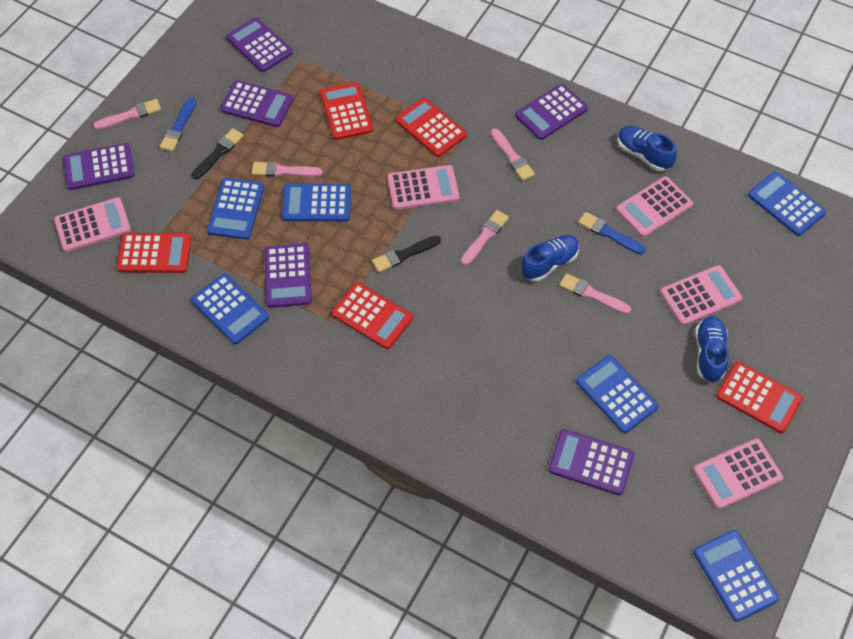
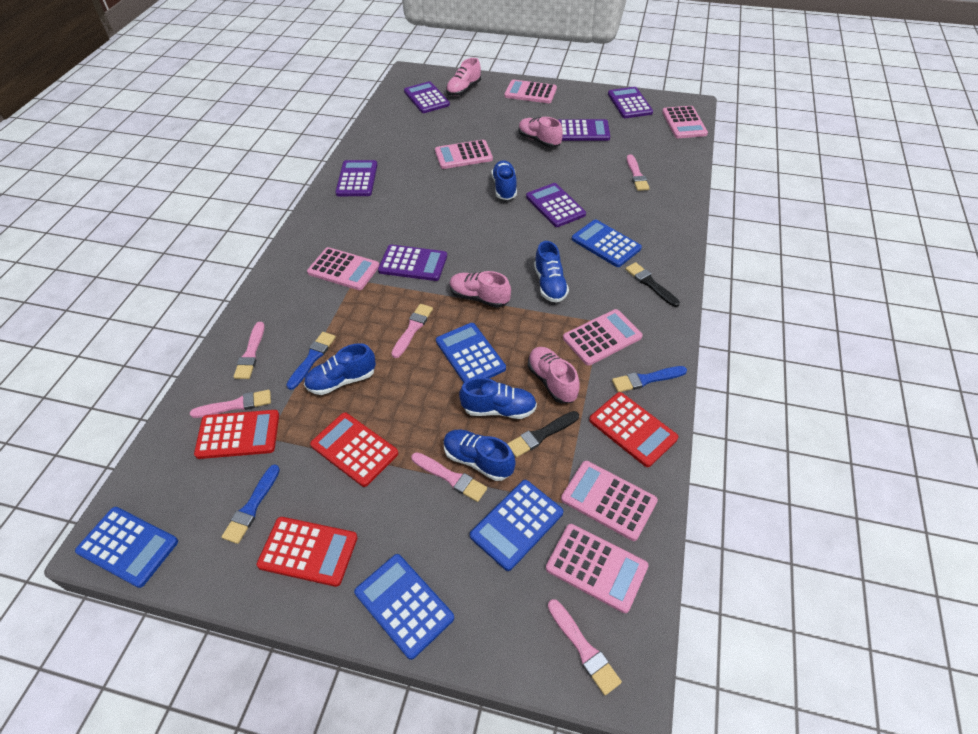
blue brush: 2 -> 3
blue calculator: 6 -> 5
blue shoe: 3 -> 5
pink brush: 5 -> 6
pink calculator: 5 -> 7
pink shoe: 0 -> 4
red calculator: 5 -> 4

